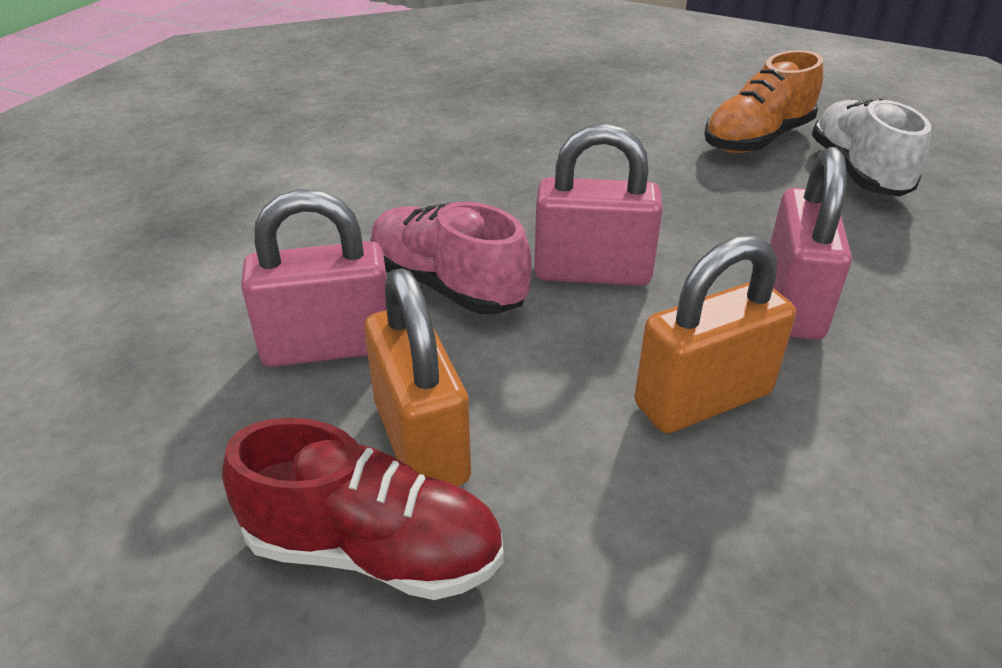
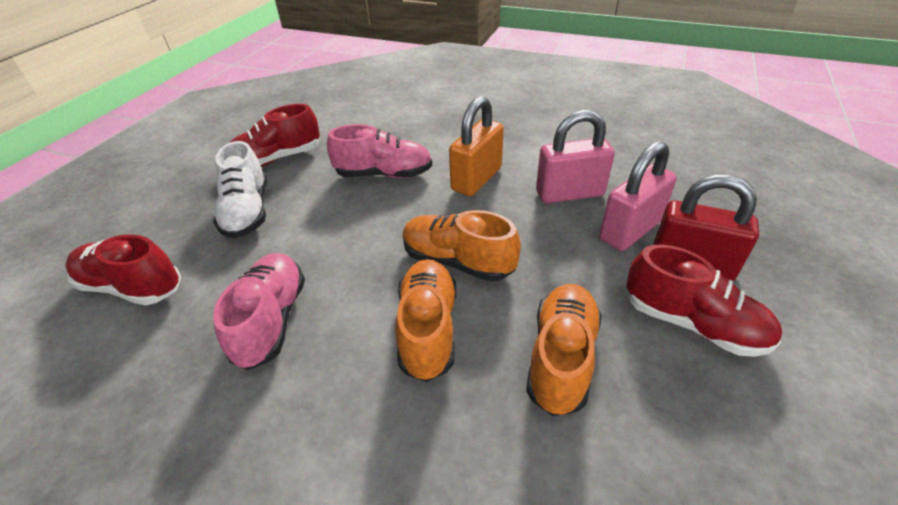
orange padlock: 2 -> 1
orange shoe: 1 -> 3
pink padlock: 3 -> 2
pink shoe: 1 -> 2
red padlock: 0 -> 1
red shoe: 1 -> 3

